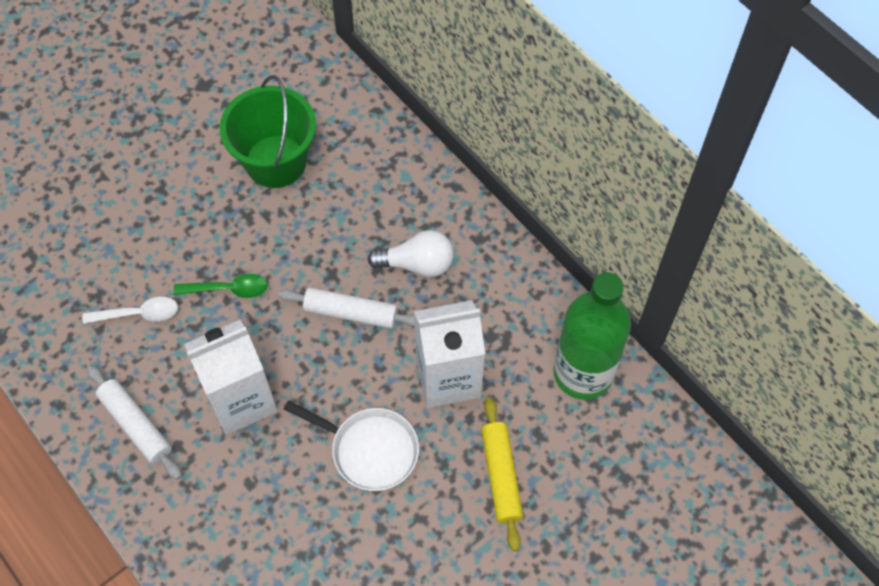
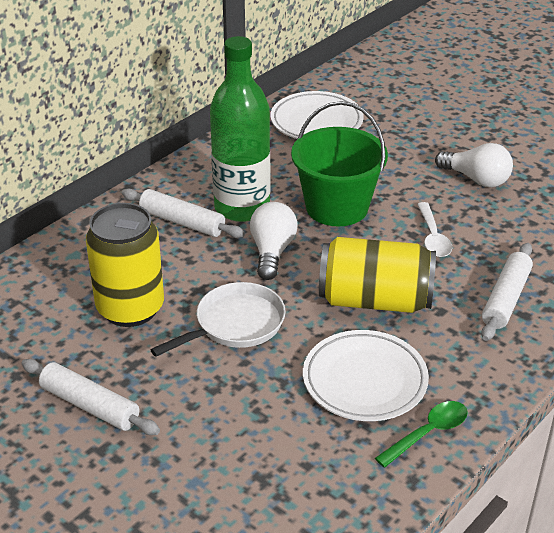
white carton: 2 -> 0
white light bulb: 1 -> 2
white plate: 0 -> 2
white rolling pin: 2 -> 3
yellow can: 0 -> 2
yellow rolling pin: 1 -> 0

